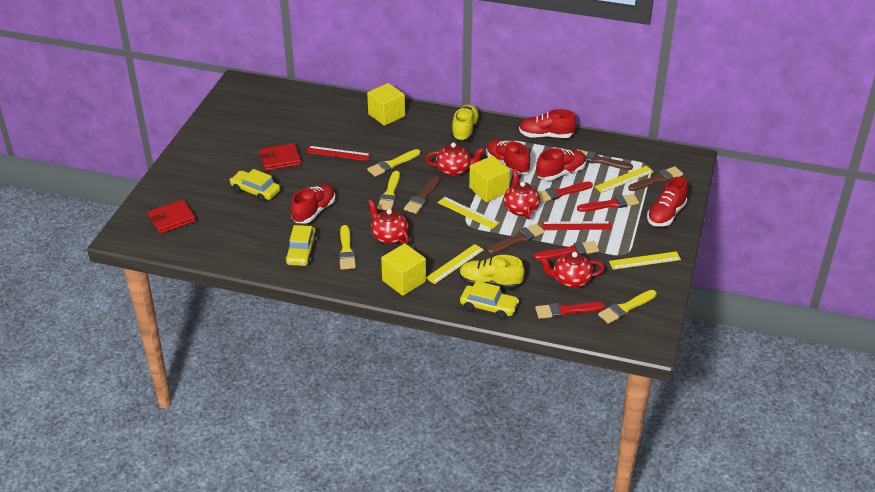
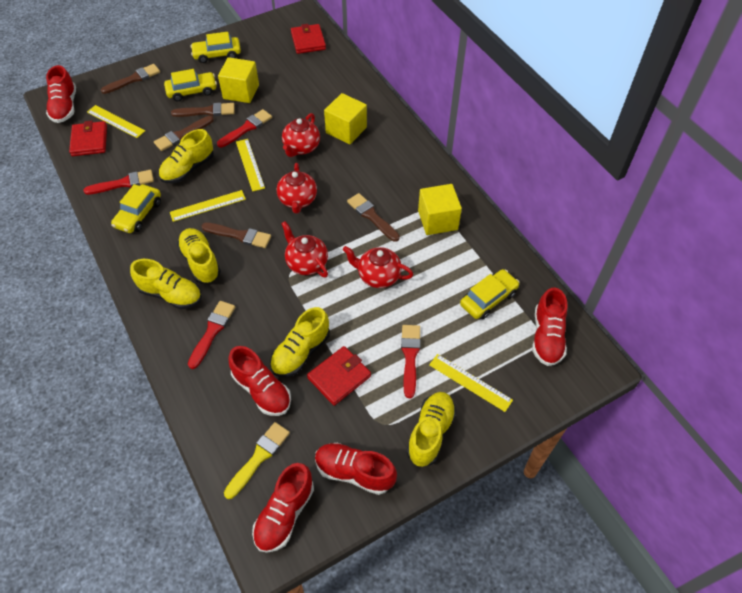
brown brush: 4 -> 5
red ruler: 2 -> 0
red wallet: 2 -> 3
yellow brush: 4 -> 1
yellow car: 3 -> 4
yellow shoe: 2 -> 5

